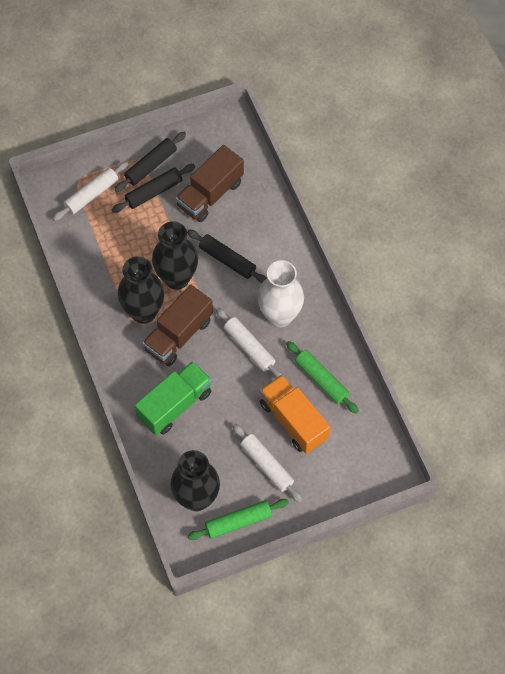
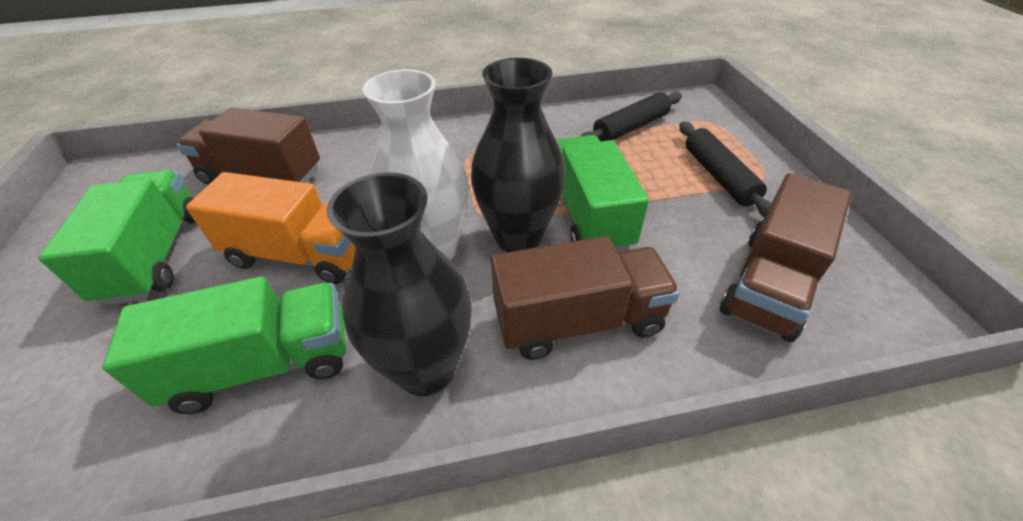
black rolling pin: 3 -> 2
black vase: 3 -> 2
brown truck: 2 -> 3
green rolling pin: 2 -> 0
green truck: 1 -> 3
white rolling pin: 3 -> 0

